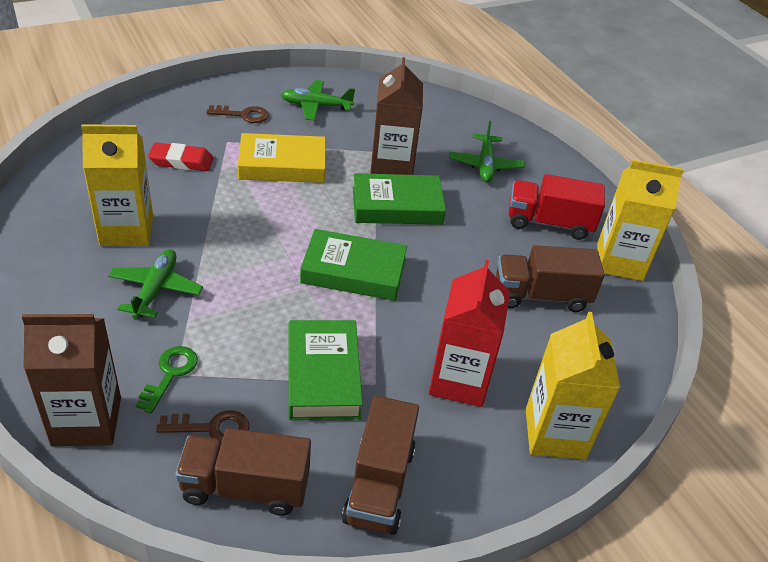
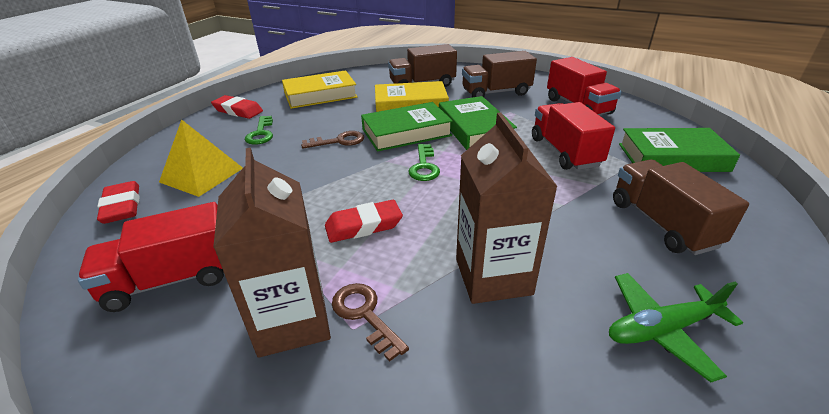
green key: 1 -> 2
green plane: 3 -> 1
red carton: 1 -> 0
red eraser: 1 -> 3
red truck: 1 -> 3
yellow book: 1 -> 2
yellow carton: 3 -> 0
yellow pyramid: 0 -> 1

